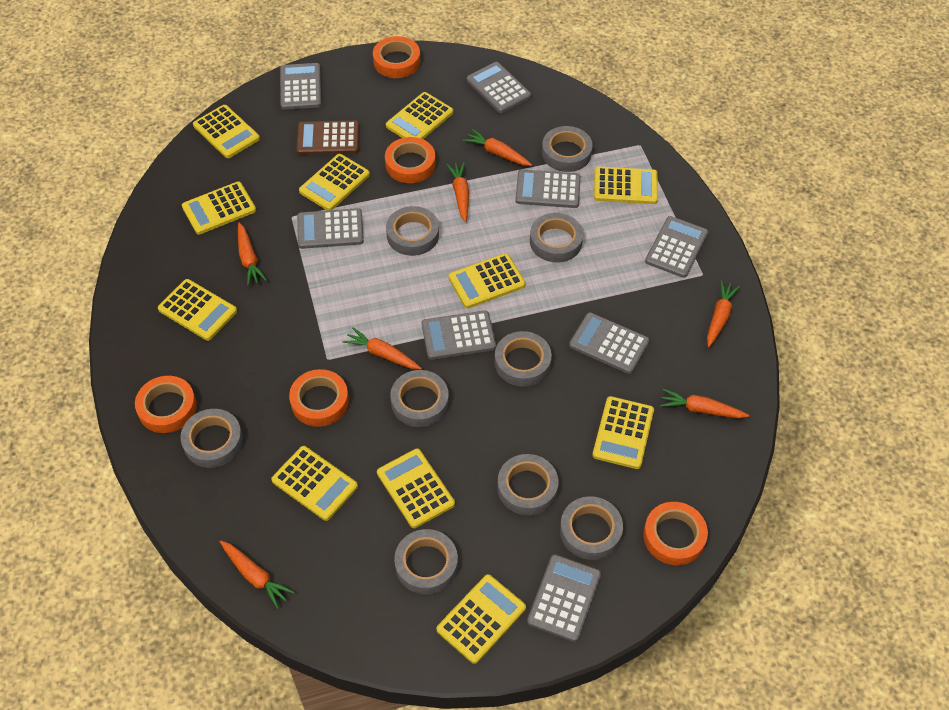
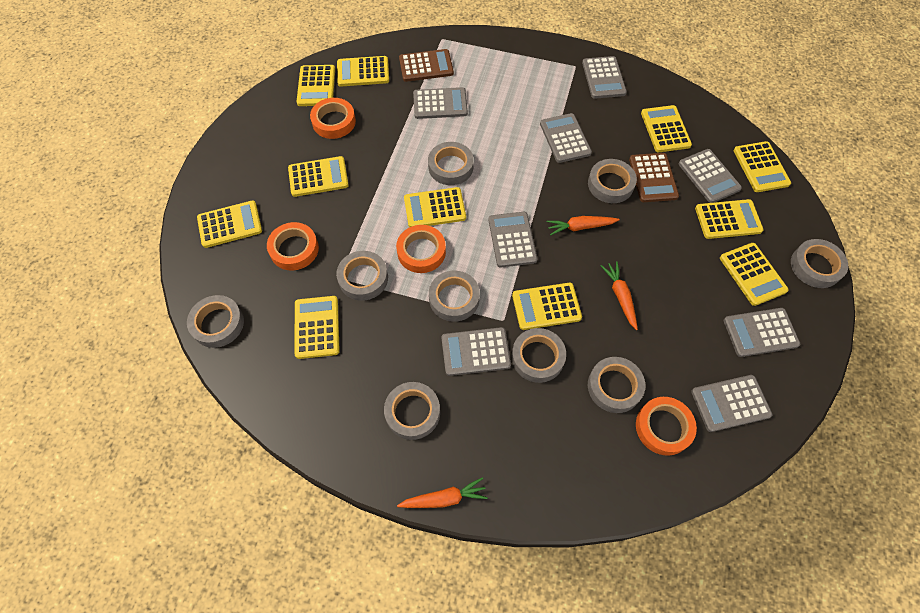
brown calculator: 1 -> 2
orange carrot: 7 -> 3
orange tape: 5 -> 4

